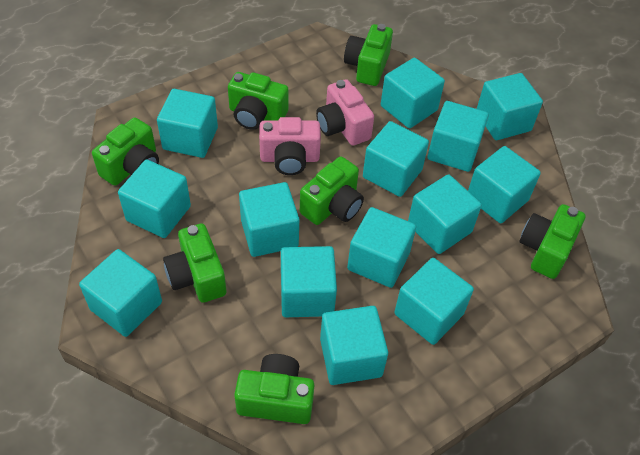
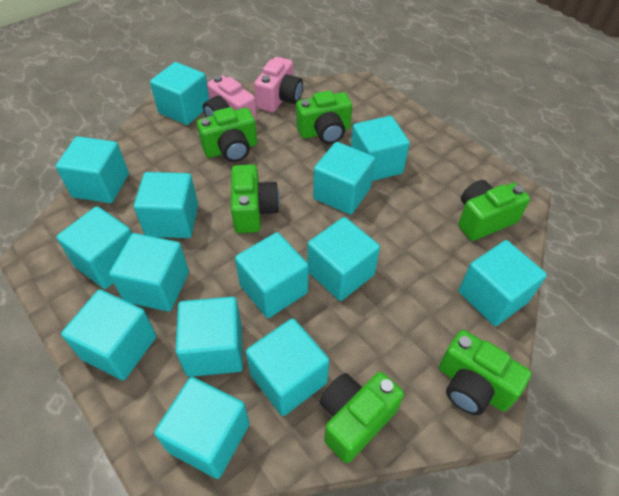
green camera: 7 -> 6

